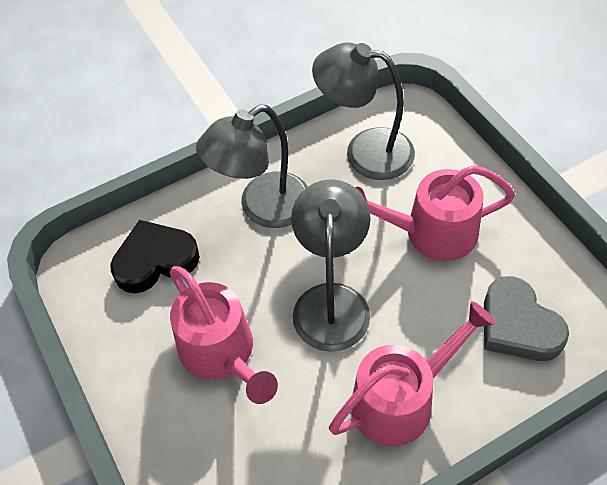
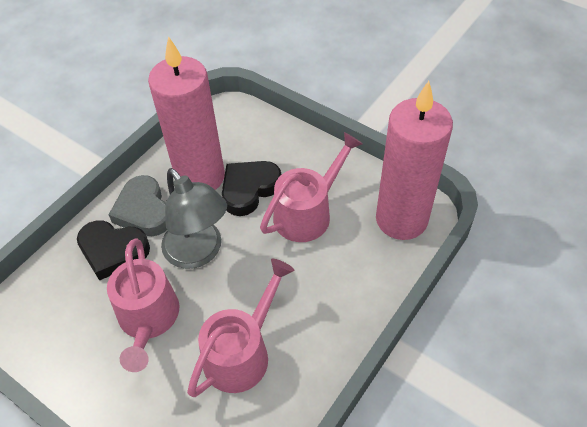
black heart: 1 -> 2
grey lamp: 3 -> 1
pink candle: 0 -> 2

